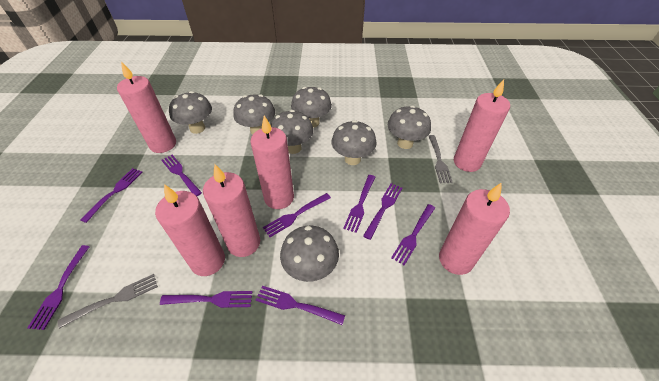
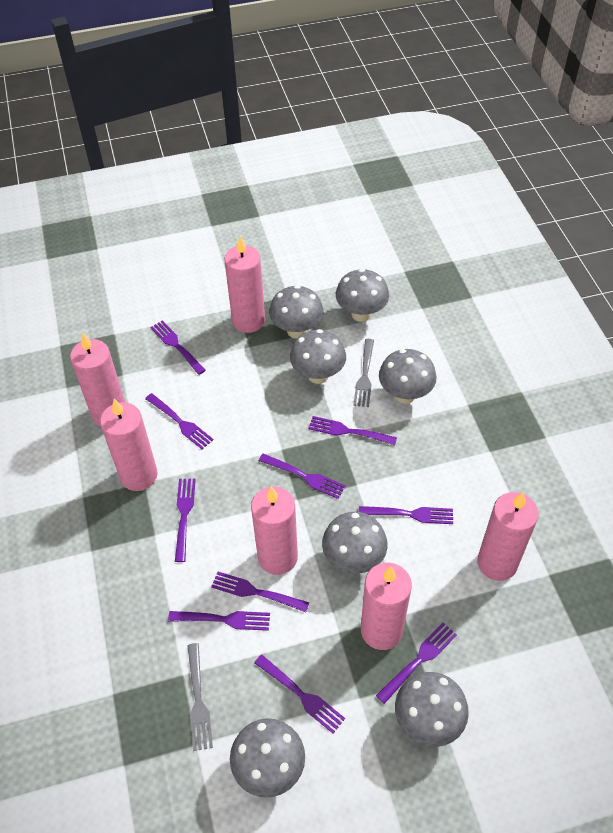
purple fork: 9 -> 10

